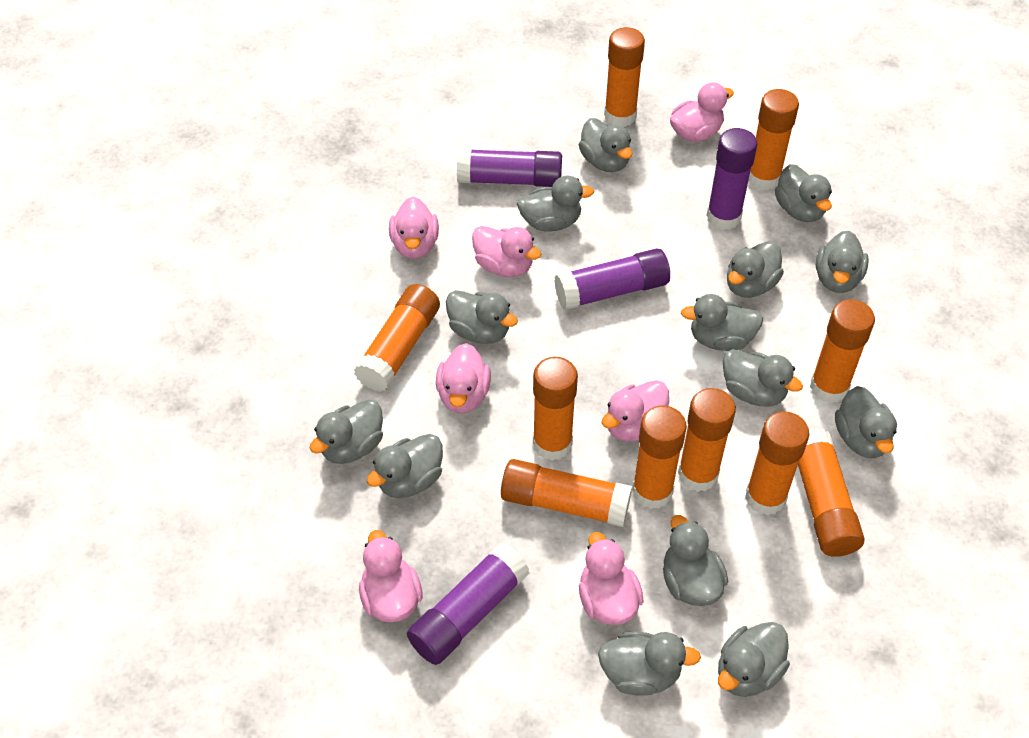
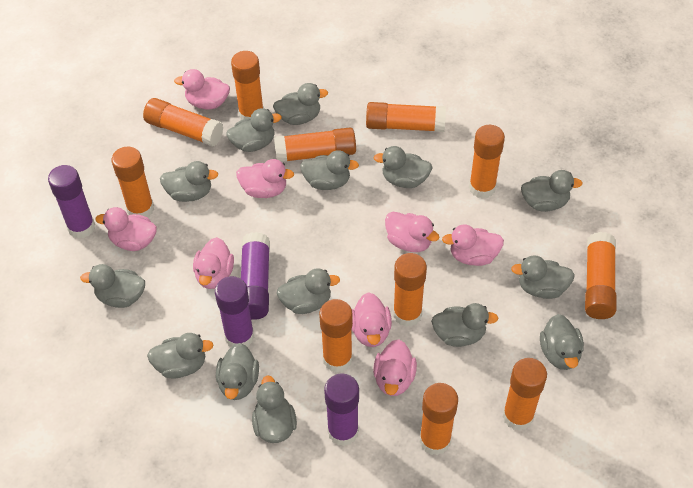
orange glue stick: 10 -> 11
pink duck: 7 -> 8

